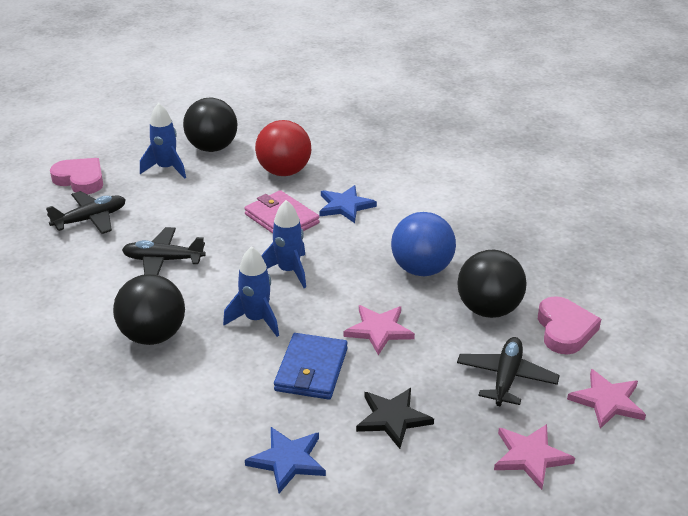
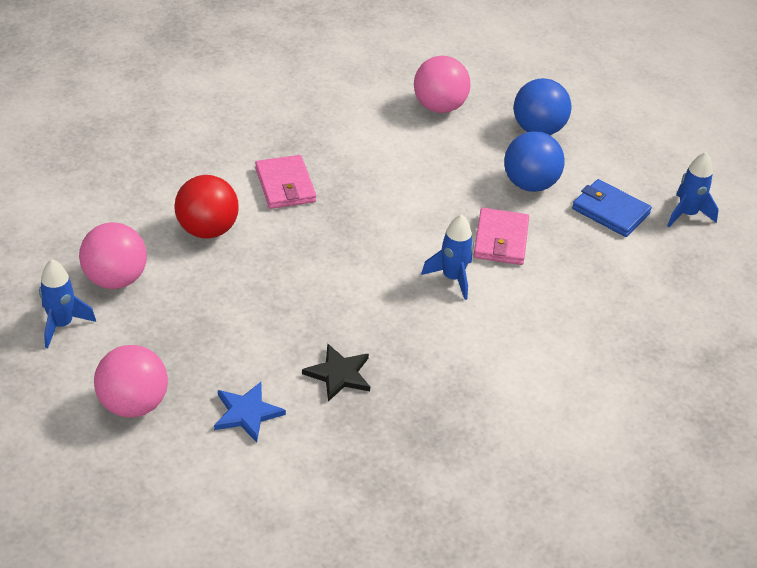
black ball: 3 -> 0
black plane: 3 -> 0
blue ball: 1 -> 2
blue star: 2 -> 1
pink ball: 0 -> 3
pink heart: 2 -> 0
pink star: 3 -> 0
pink wallet: 1 -> 2

